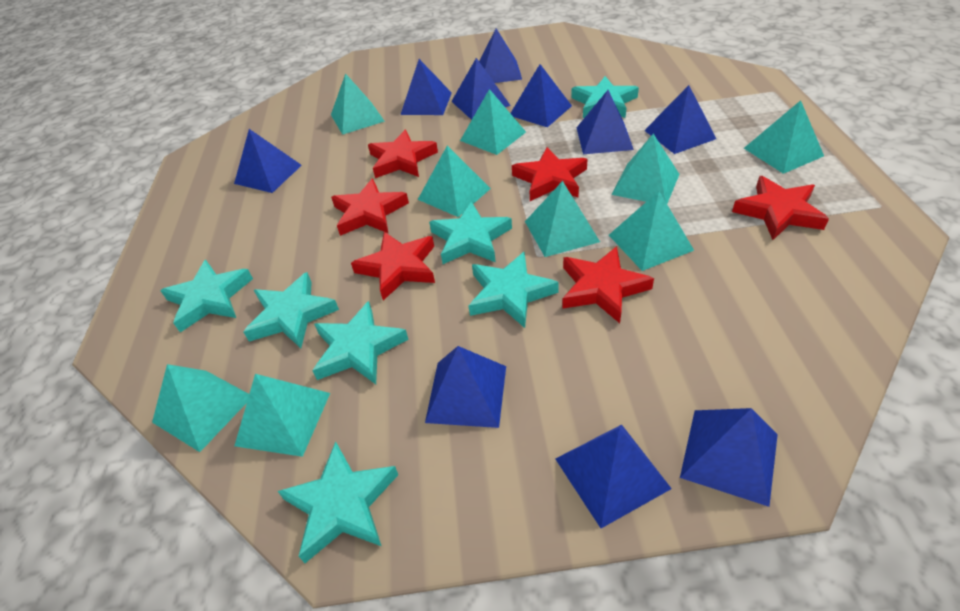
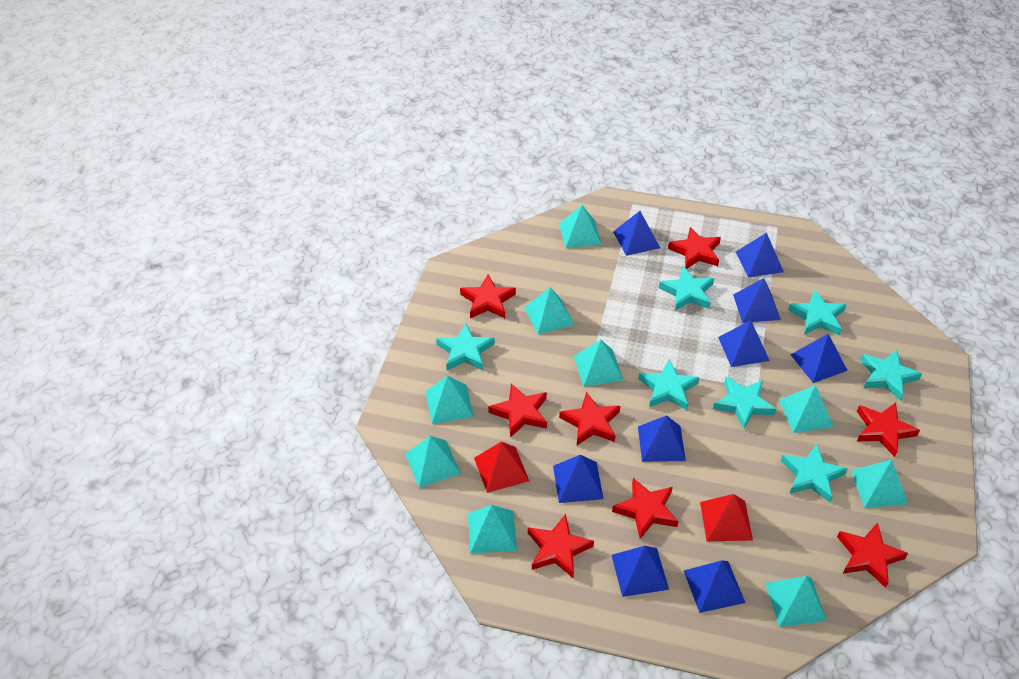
blue pyramid: 10 -> 9
red pyramid: 0 -> 2
red star: 6 -> 8

